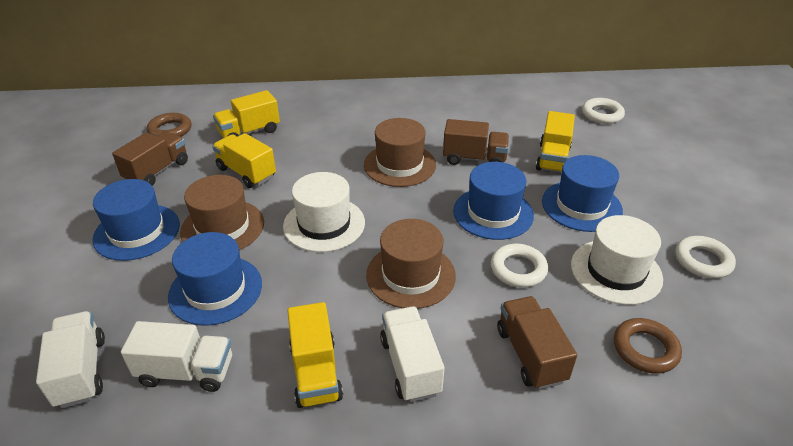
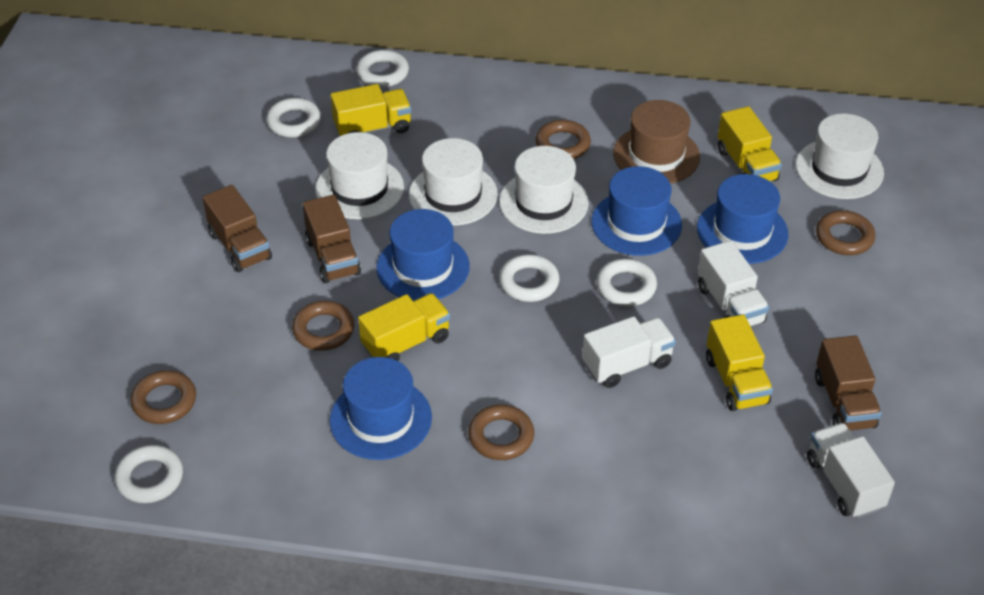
brown hat: 3 -> 1
brown ring: 2 -> 5
white hat: 2 -> 4
white ring: 3 -> 5

